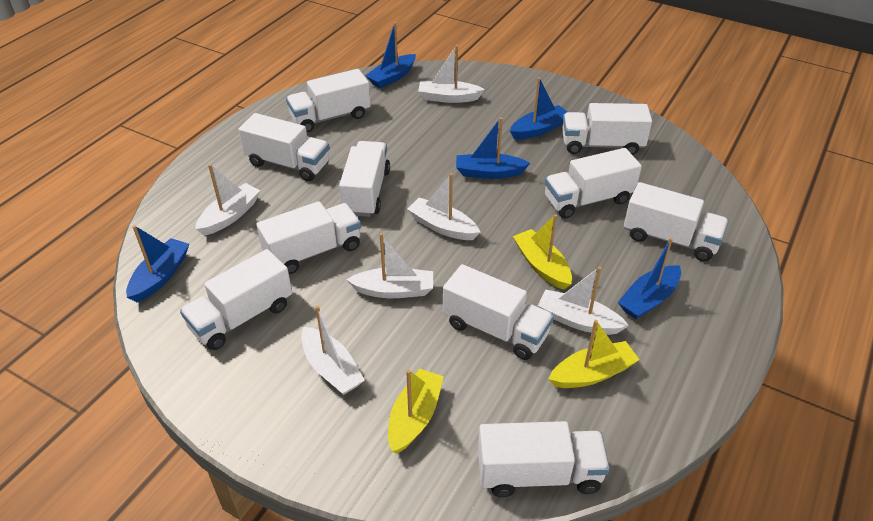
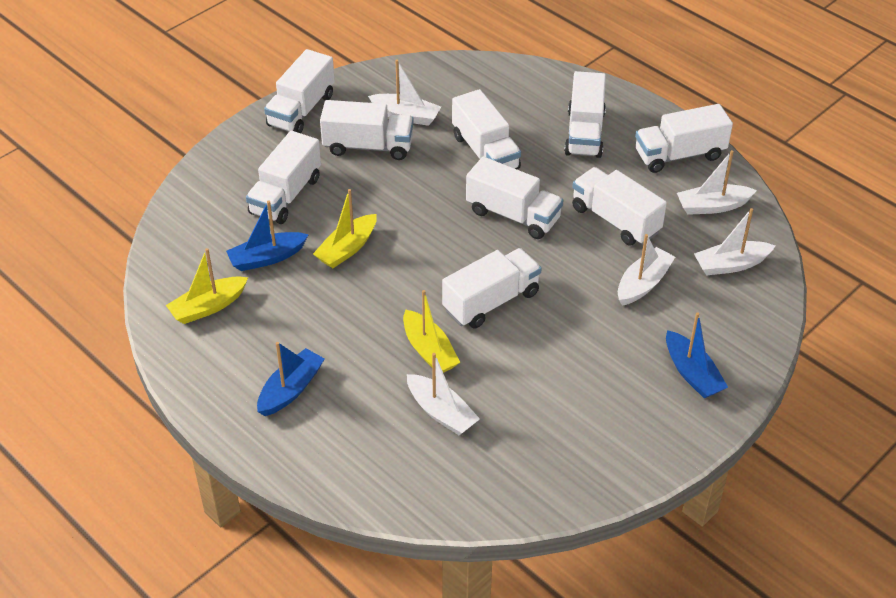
blue boat: 5 -> 3
white boat: 6 -> 5
white truck: 10 -> 9

